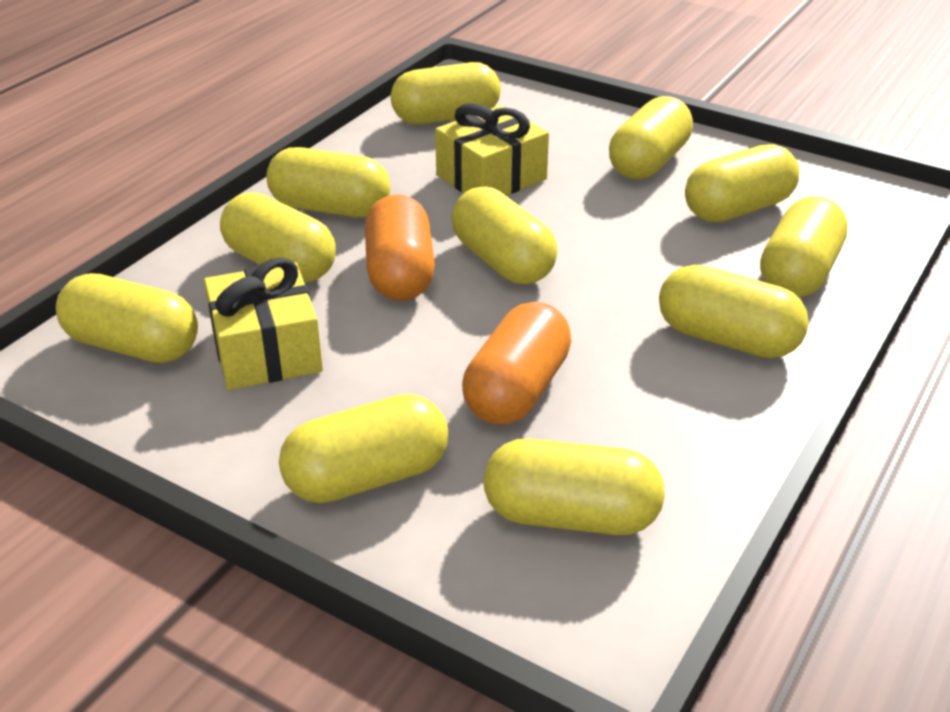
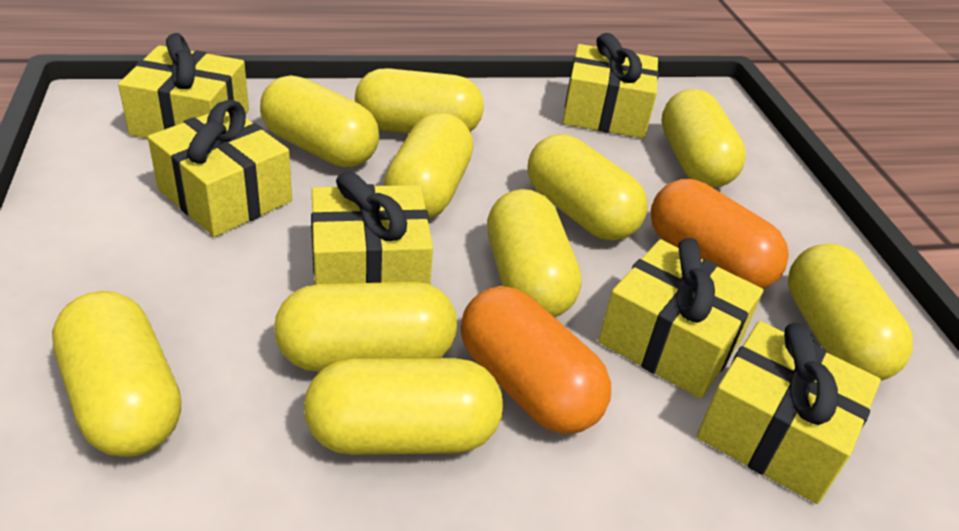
yellow capsule: 11 -> 10
yellow gift: 2 -> 6

